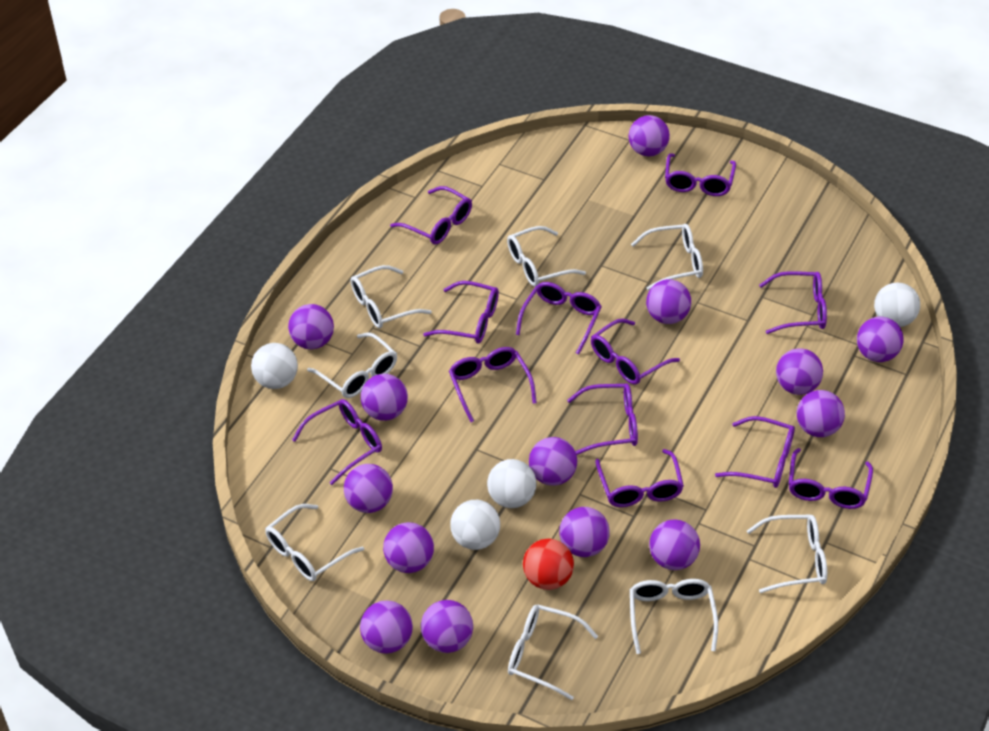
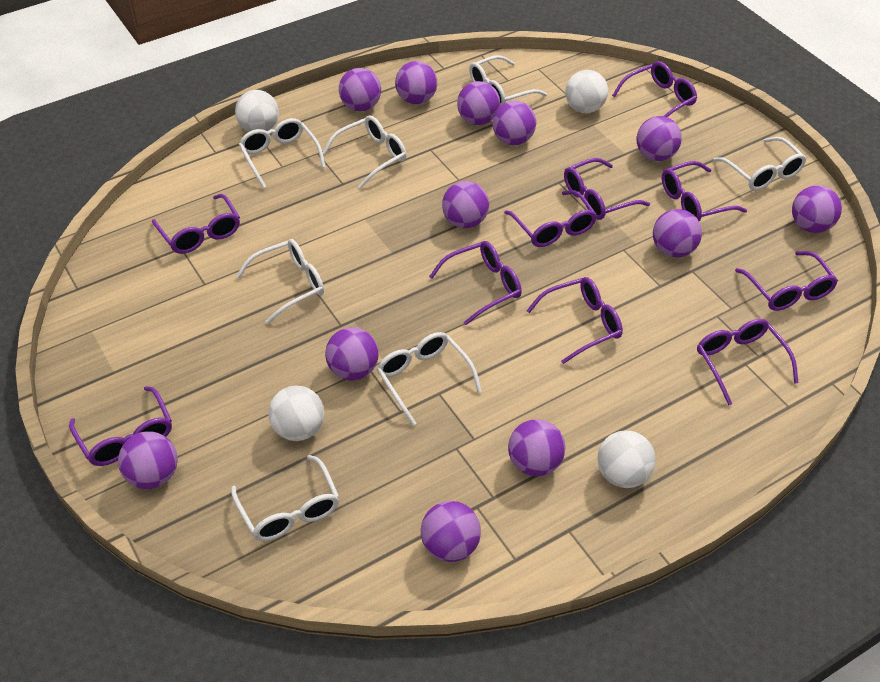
purple ball: 14 -> 12
purple glasses: 12 -> 10
red ball: 1 -> 0
white glasses: 8 -> 7

